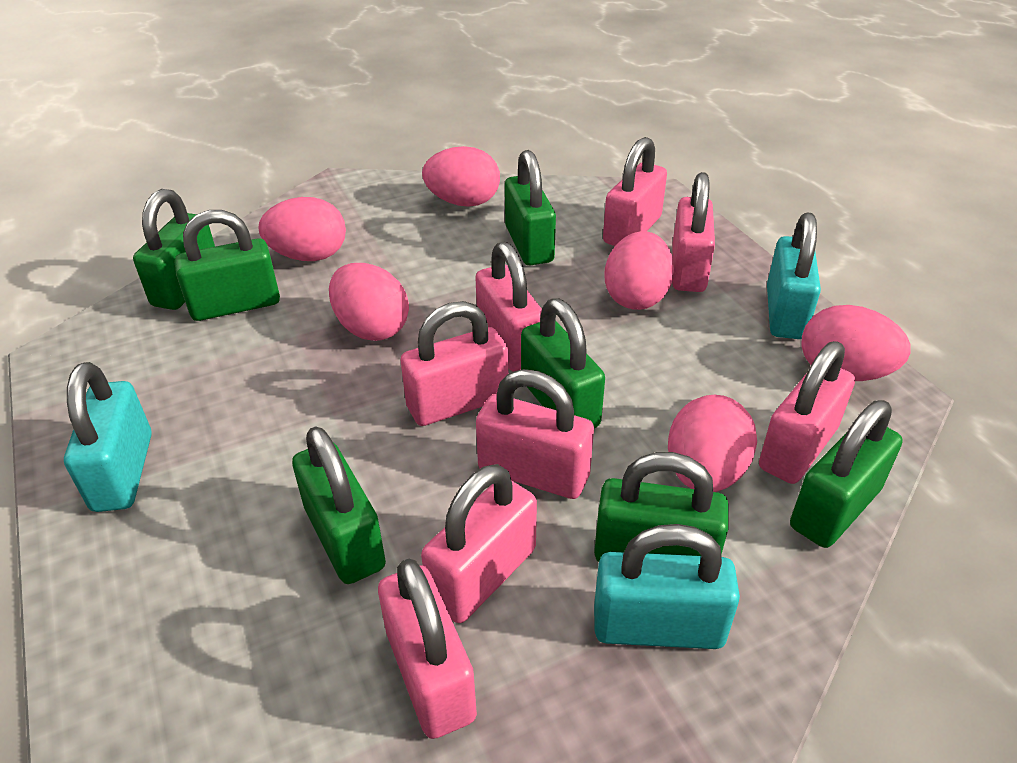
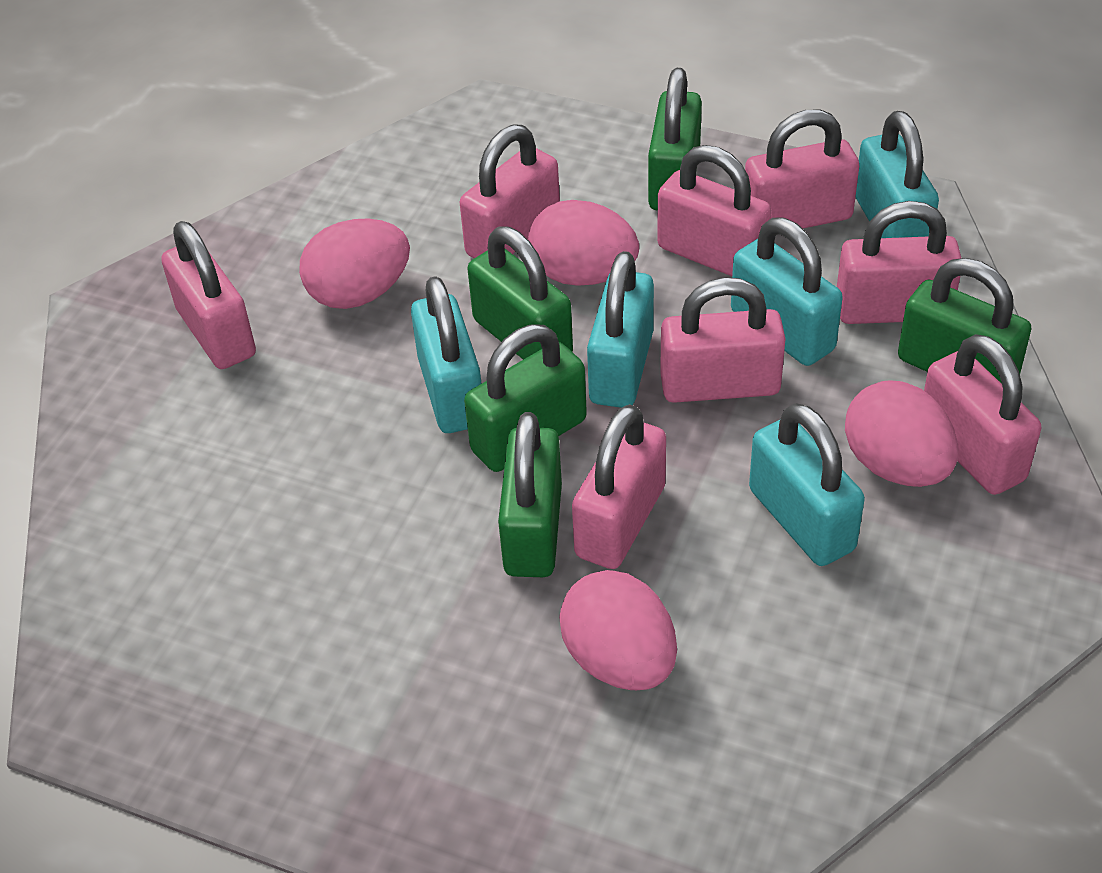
green padlock: 7 -> 5
pink egg: 6 -> 4
turquoise padlock: 3 -> 5

